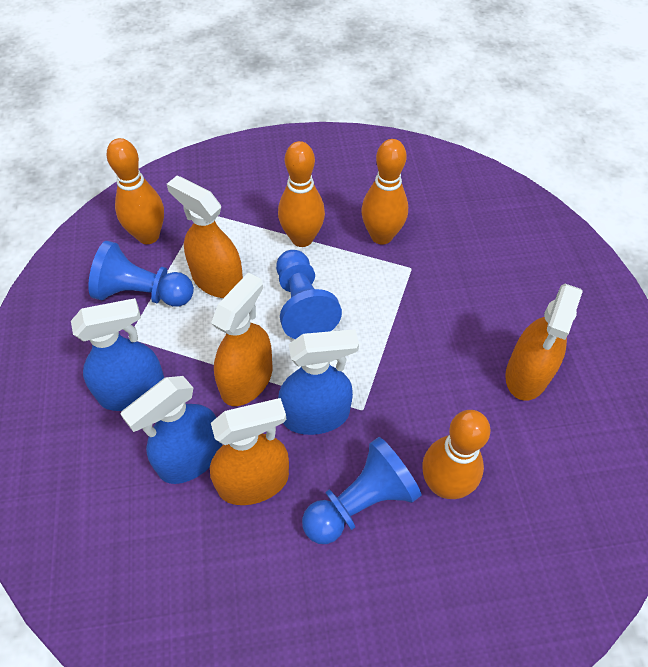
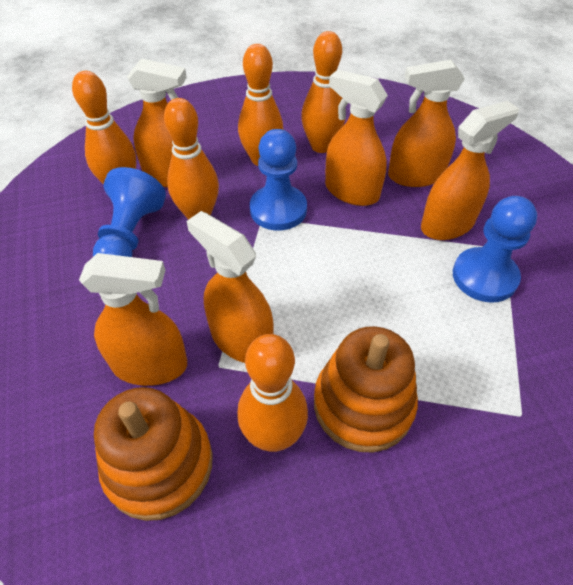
blue spray bottle: 3 -> 0
orange bowling pin: 4 -> 5
orange spray bottle: 4 -> 6
orange stacking toy: 0 -> 2

